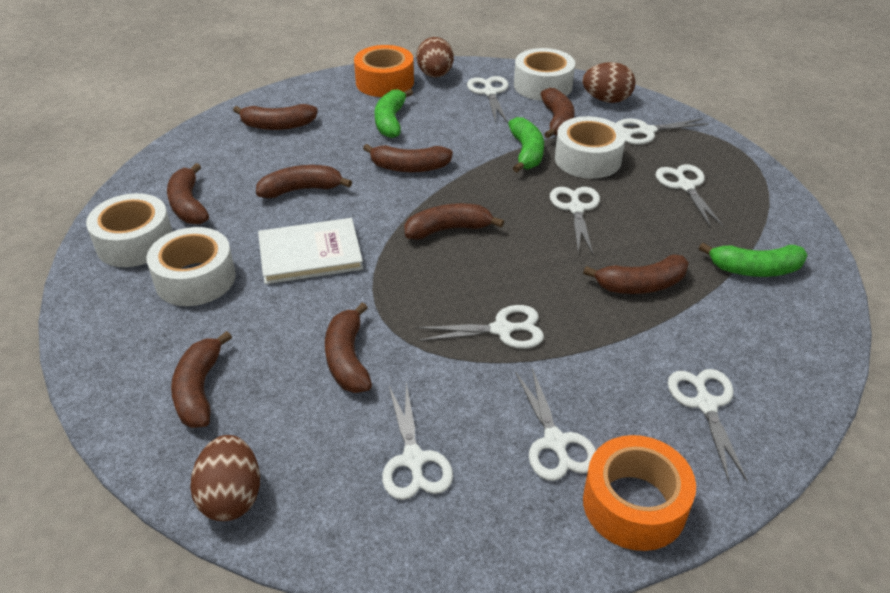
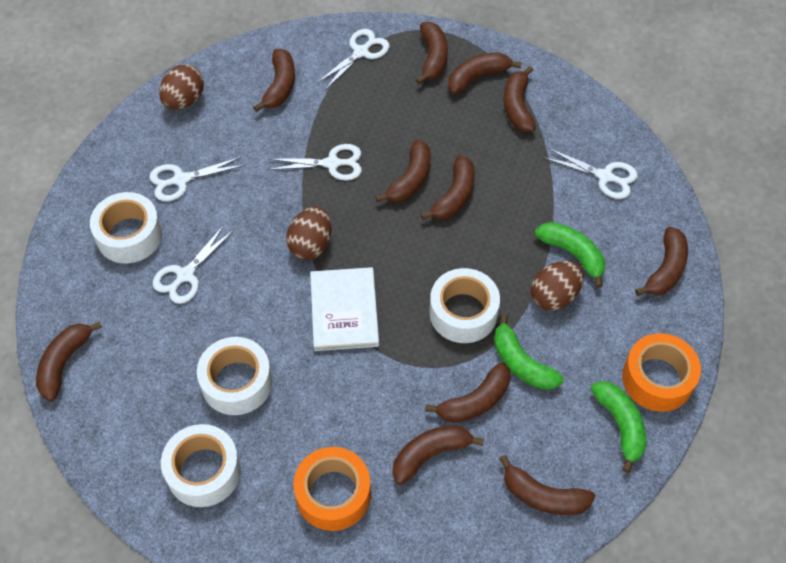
brown banana: 9 -> 11
white scissors: 8 -> 5

